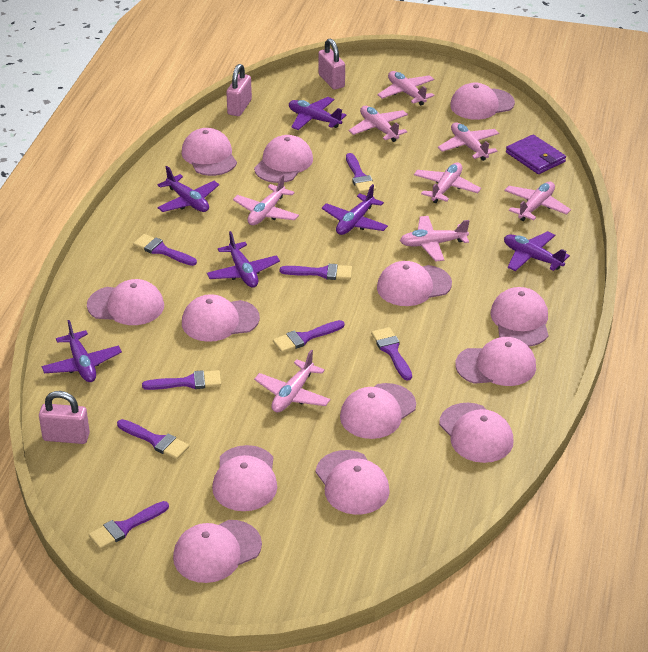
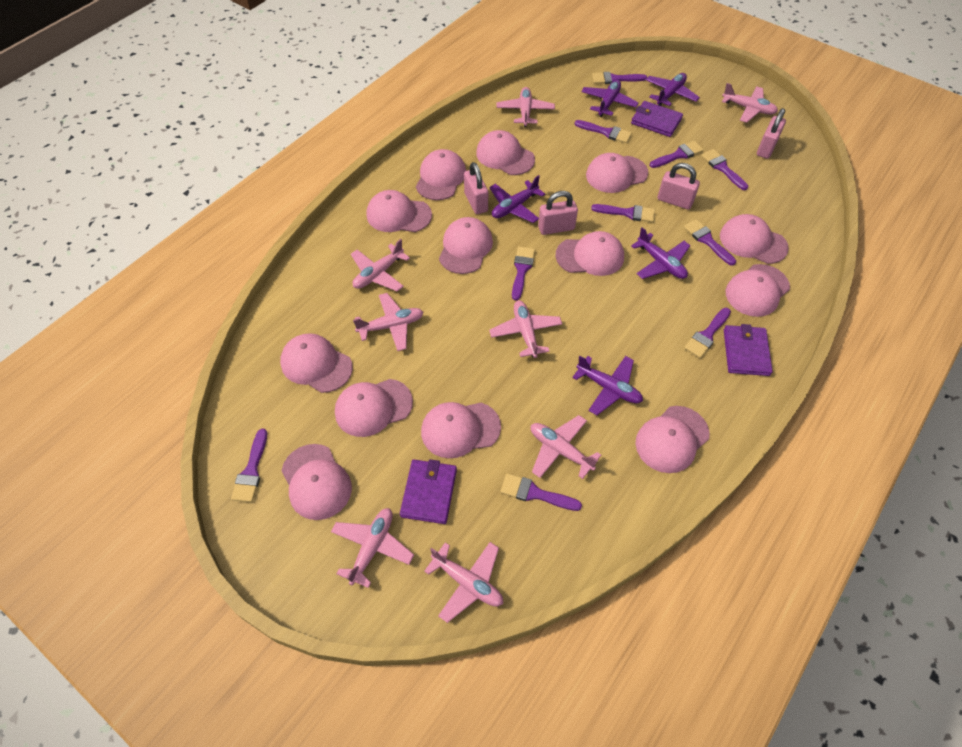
pink padlock: 3 -> 4
purple brush: 8 -> 10
purple plane: 6 -> 5
purple wallet: 1 -> 3

